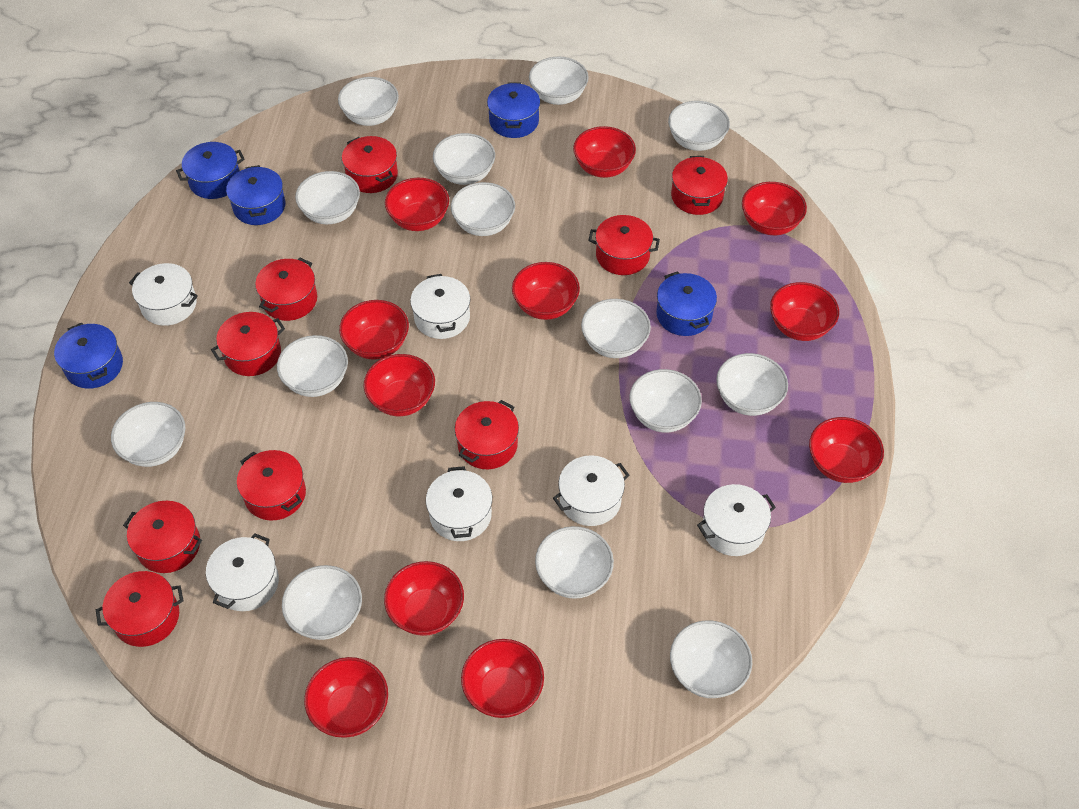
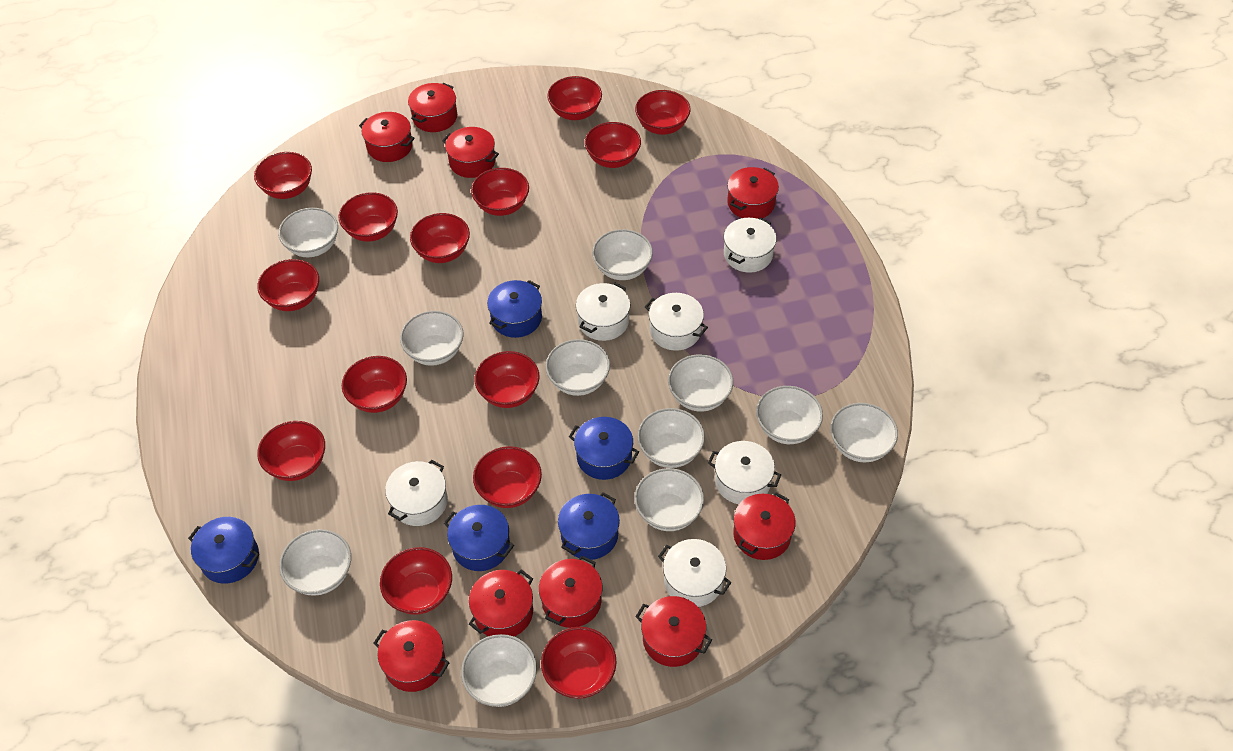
red bowl: 11 -> 14
white bowl: 14 -> 11

